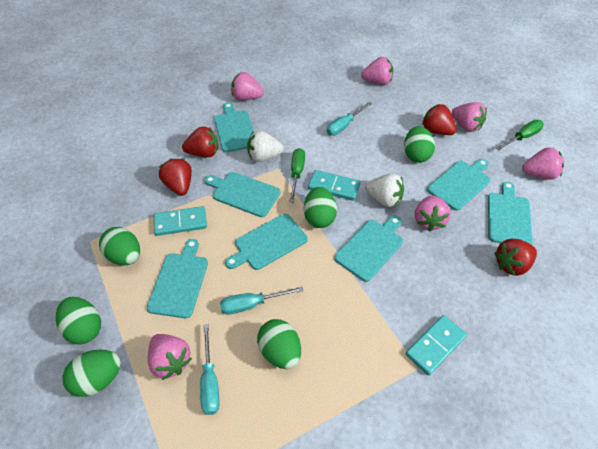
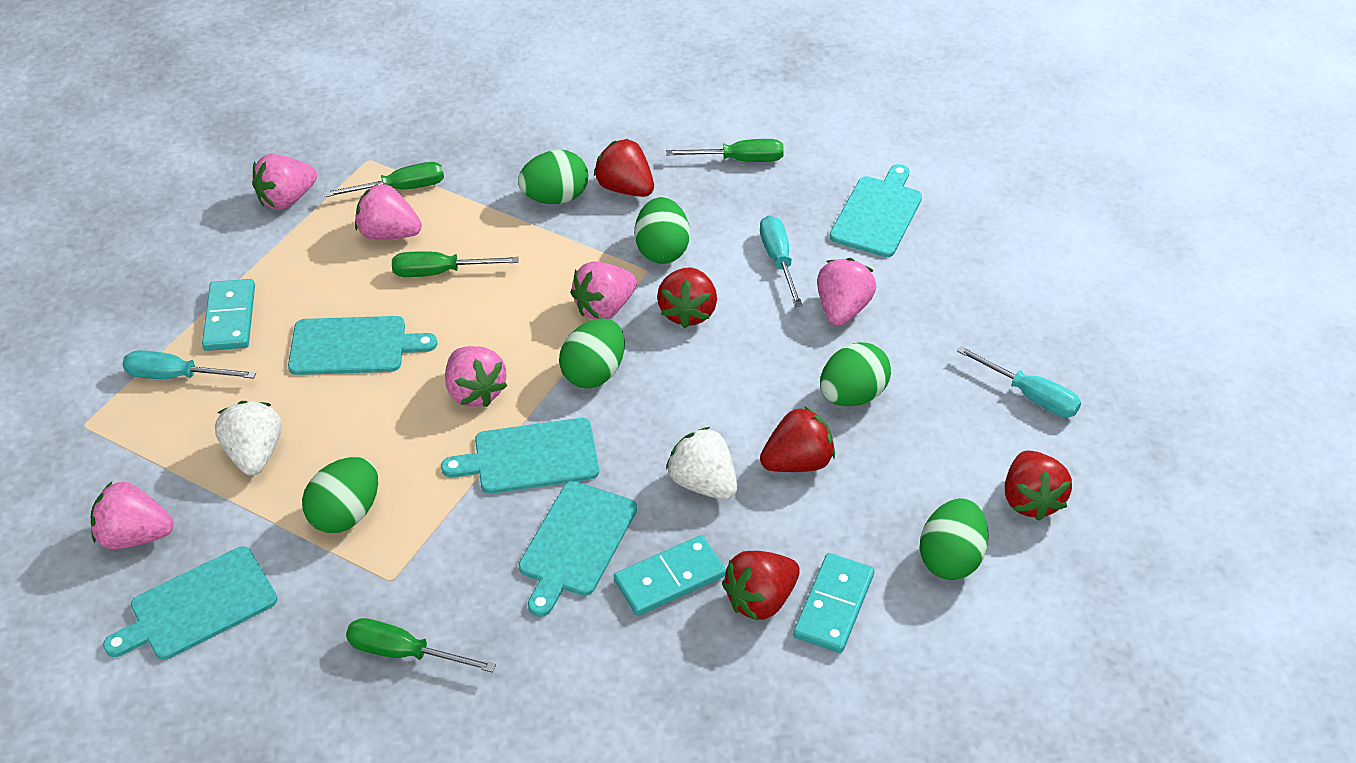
green screwdriver: 2 -> 4
red strawberry: 4 -> 5
turquoise cutting board: 7 -> 5

